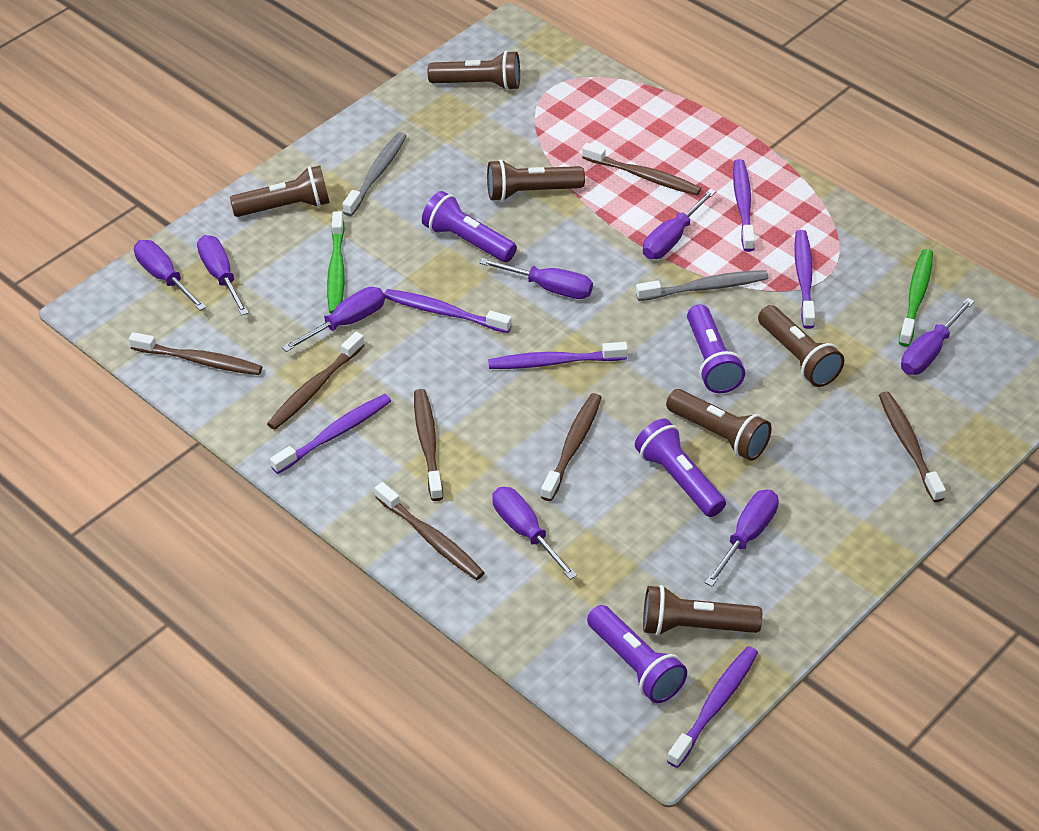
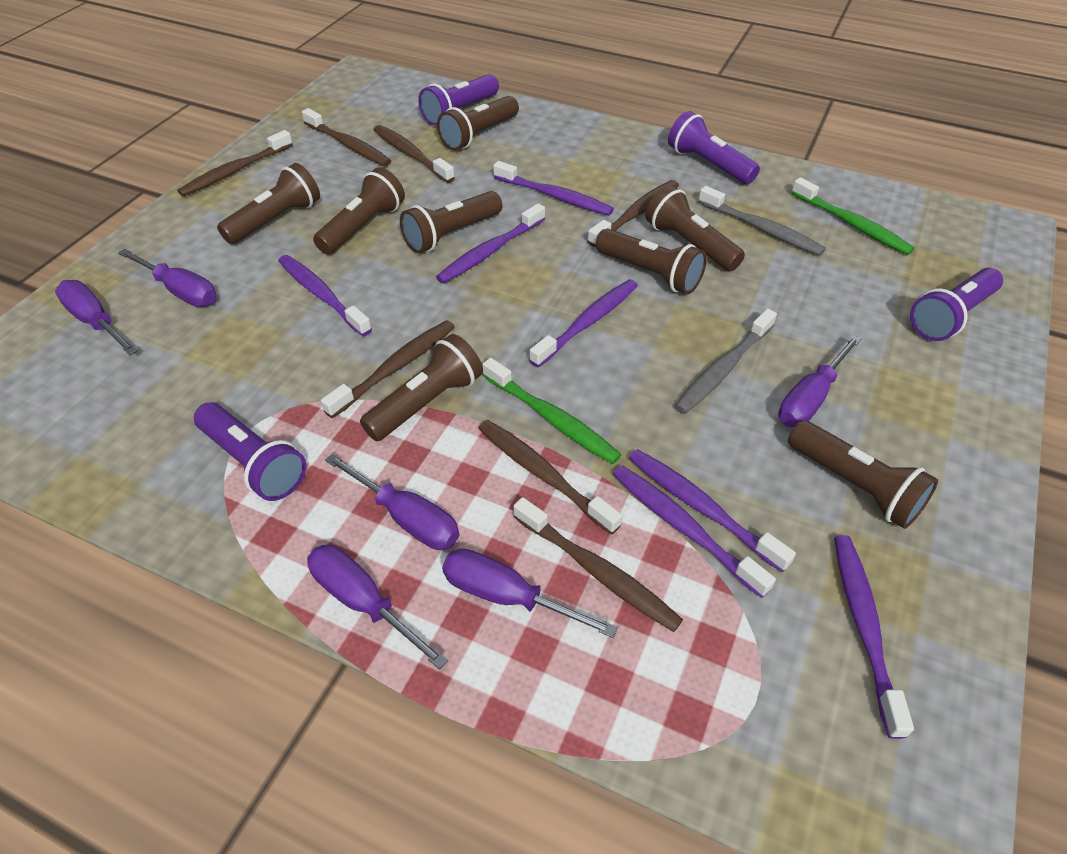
brown flashlight: 6 -> 8
purple screwdriver: 8 -> 6
purple toothbrush: 6 -> 7

